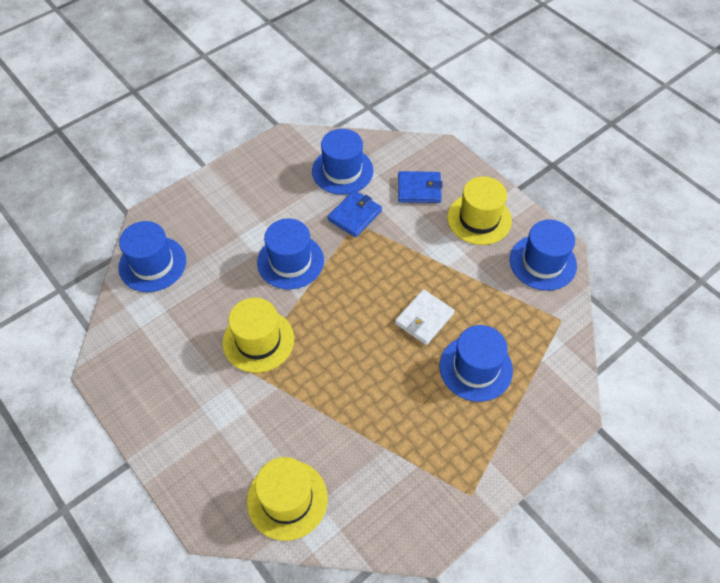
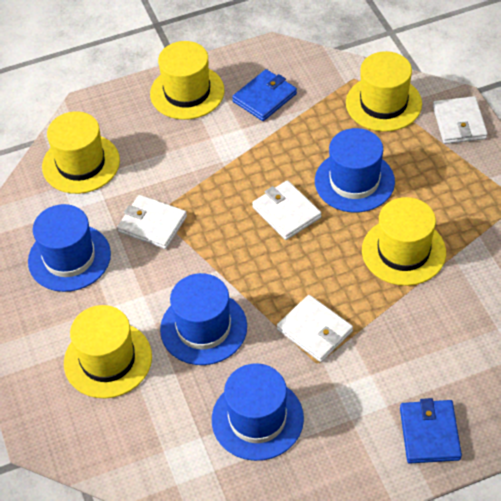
blue hat: 5 -> 4
white wallet: 1 -> 4
yellow hat: 3 -> 5

